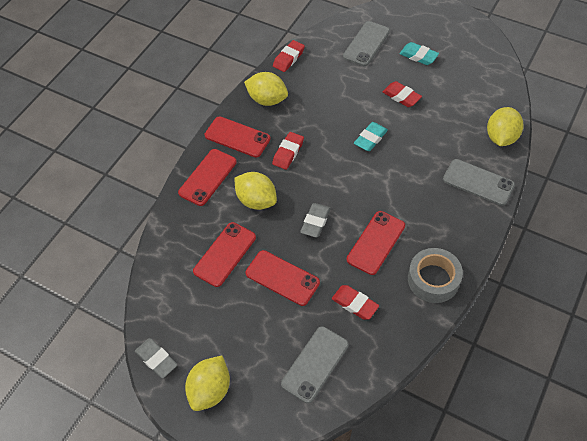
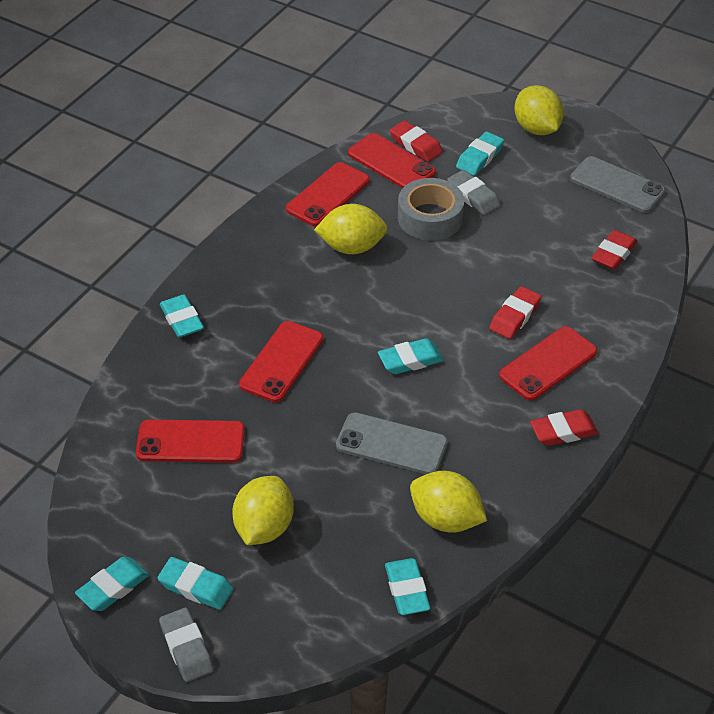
grey phone: 3 -> 2
turquoise eraser: 2 -> 6

